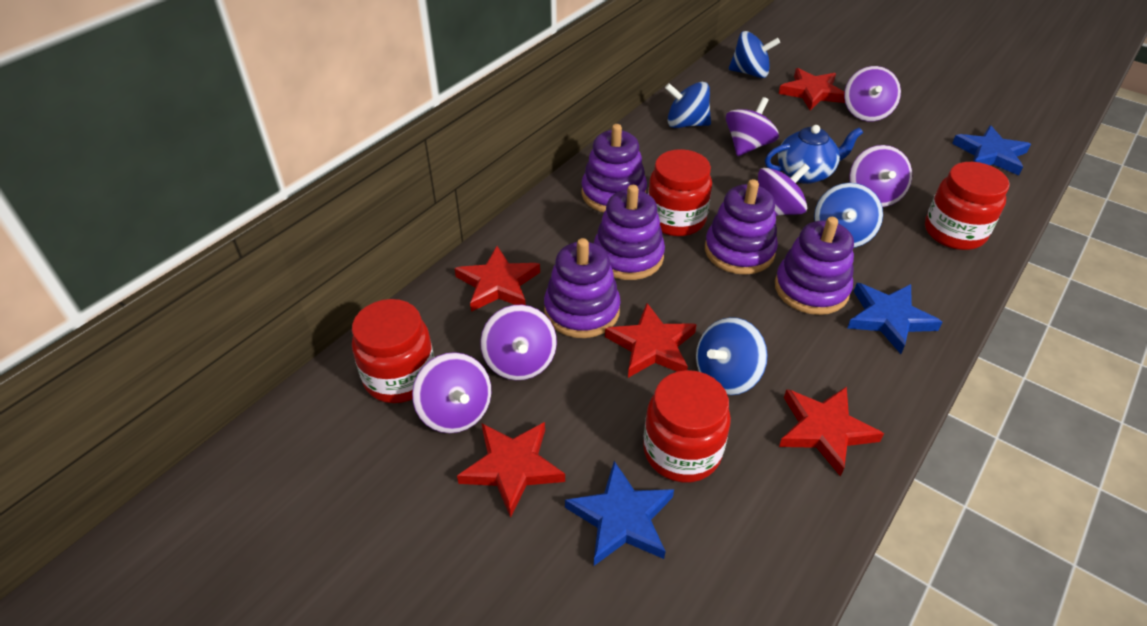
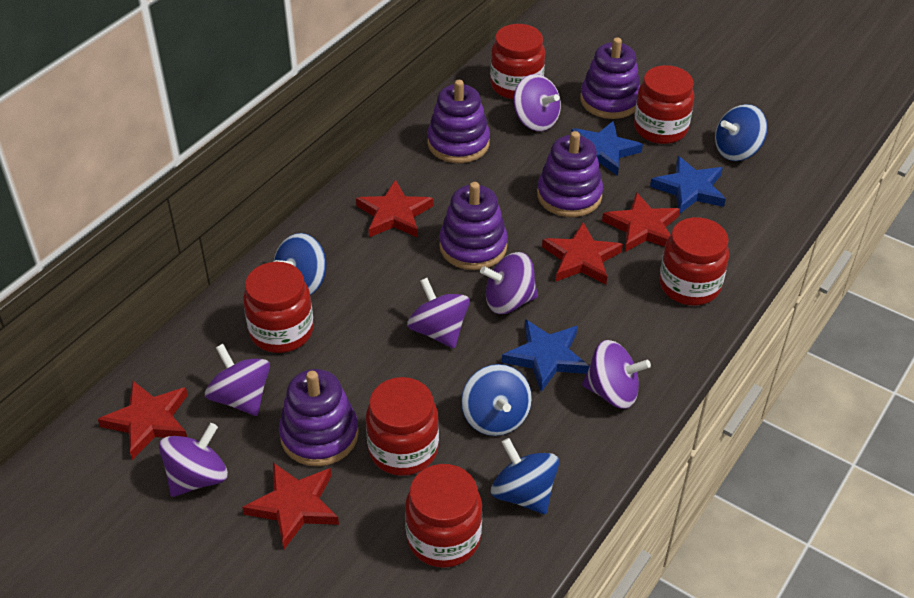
blue teapot: 1 -> 0
red jar: 4 -> 6

